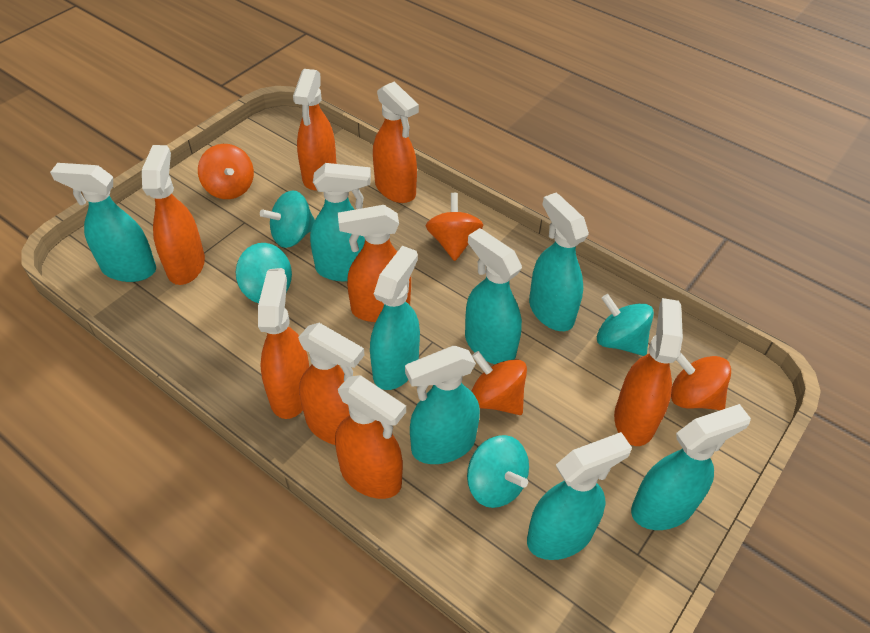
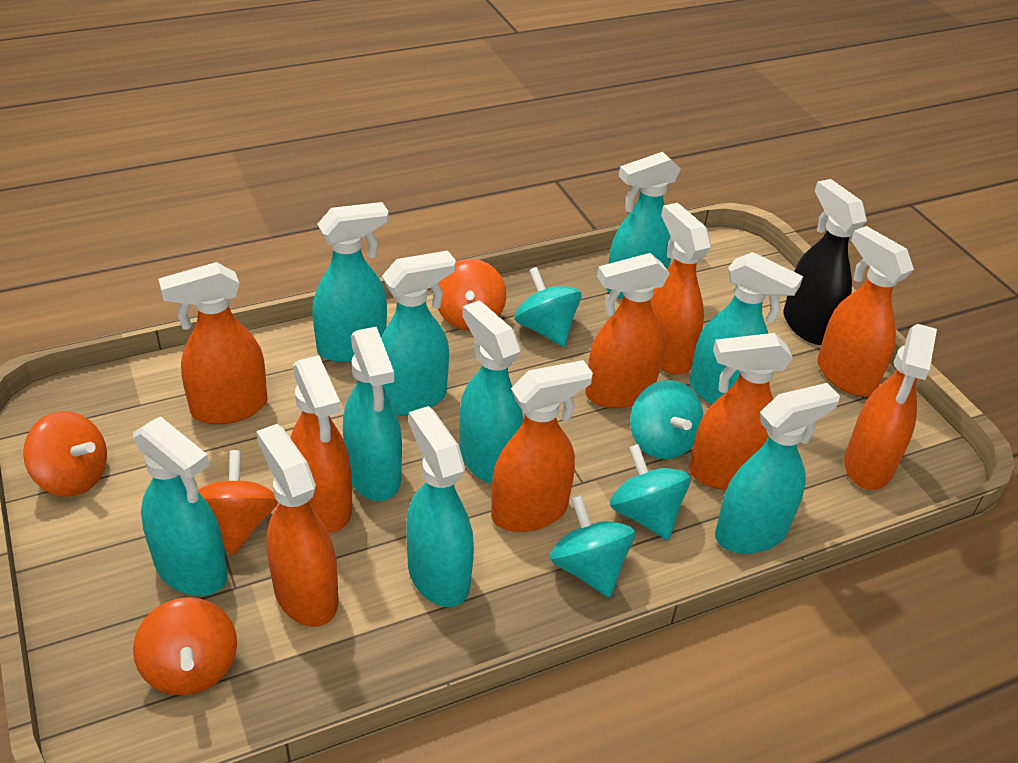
black spray bottle: 0 -> 1
orange spray bottle: 8 -> 9
turquoise spray bottle: 8 -> 9

